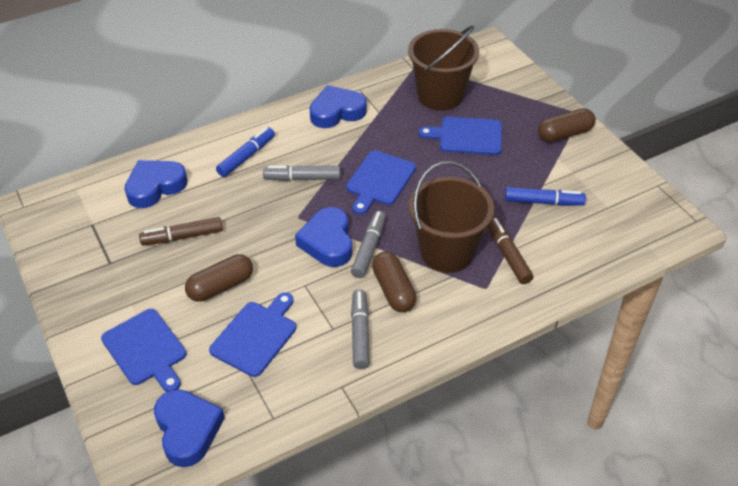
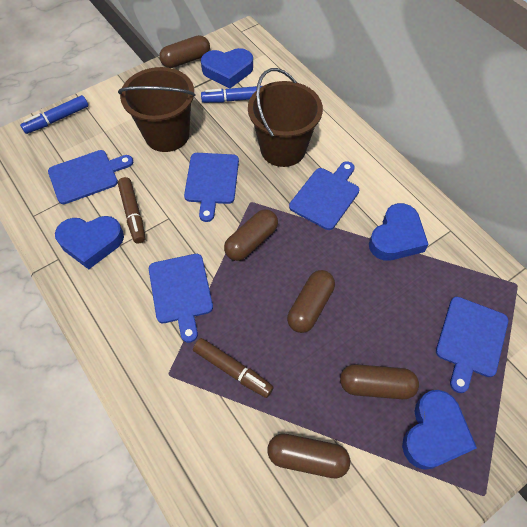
blue cutting board: 4 -> 5
brown capsule: 3 -> 5
grey marker: 3 -> 0

